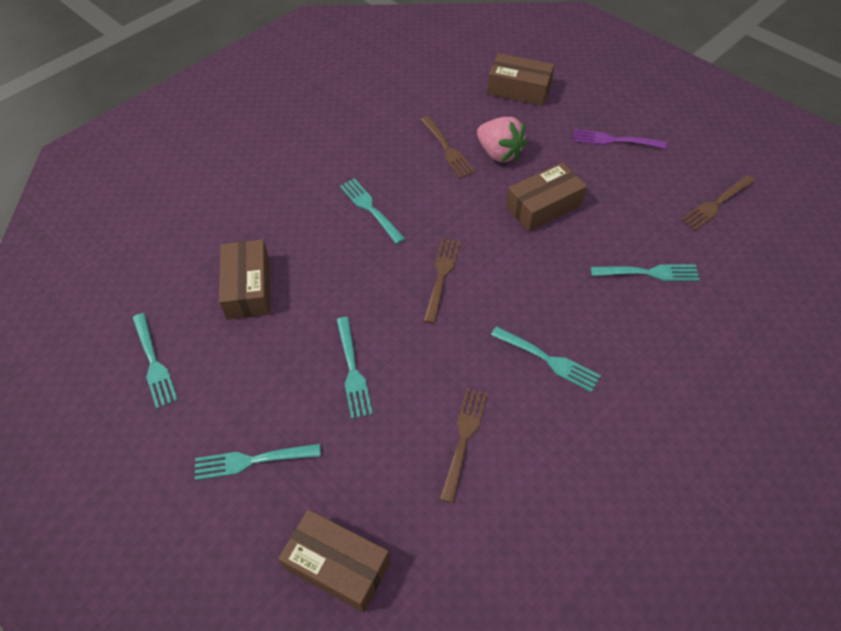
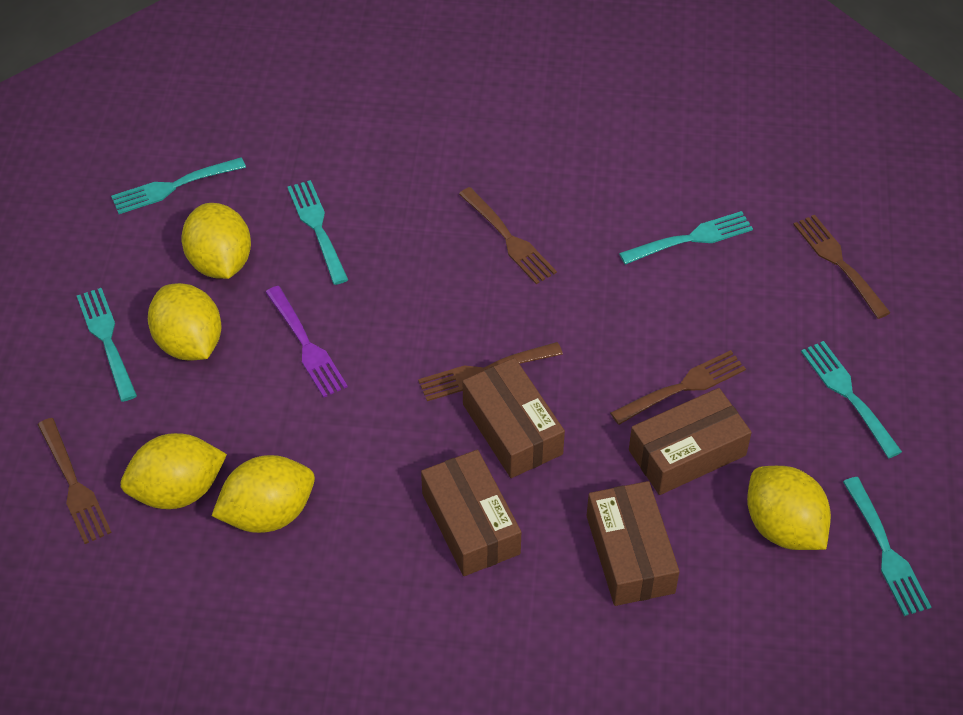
brown fork: 4 -> 5
pink strawberry: 1 -> 0
yellow lemon: 0 -> 5

